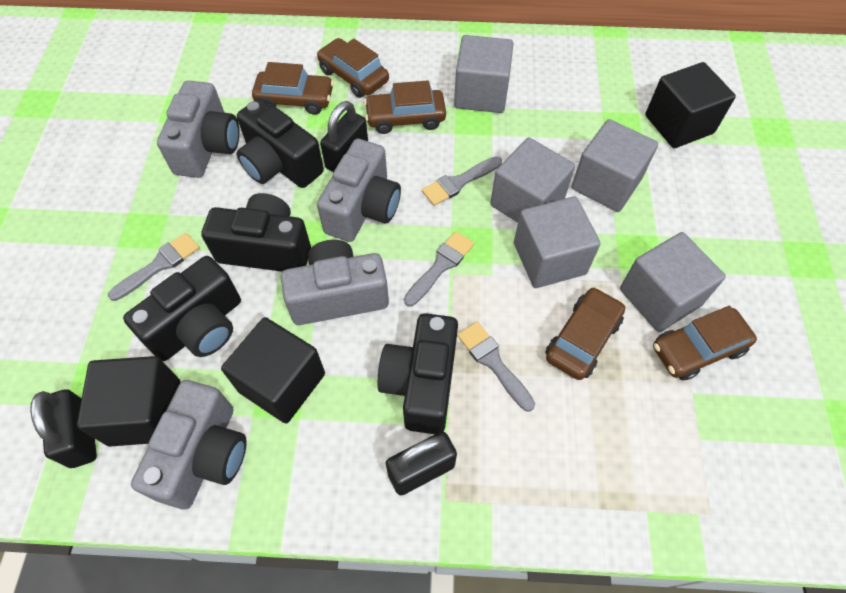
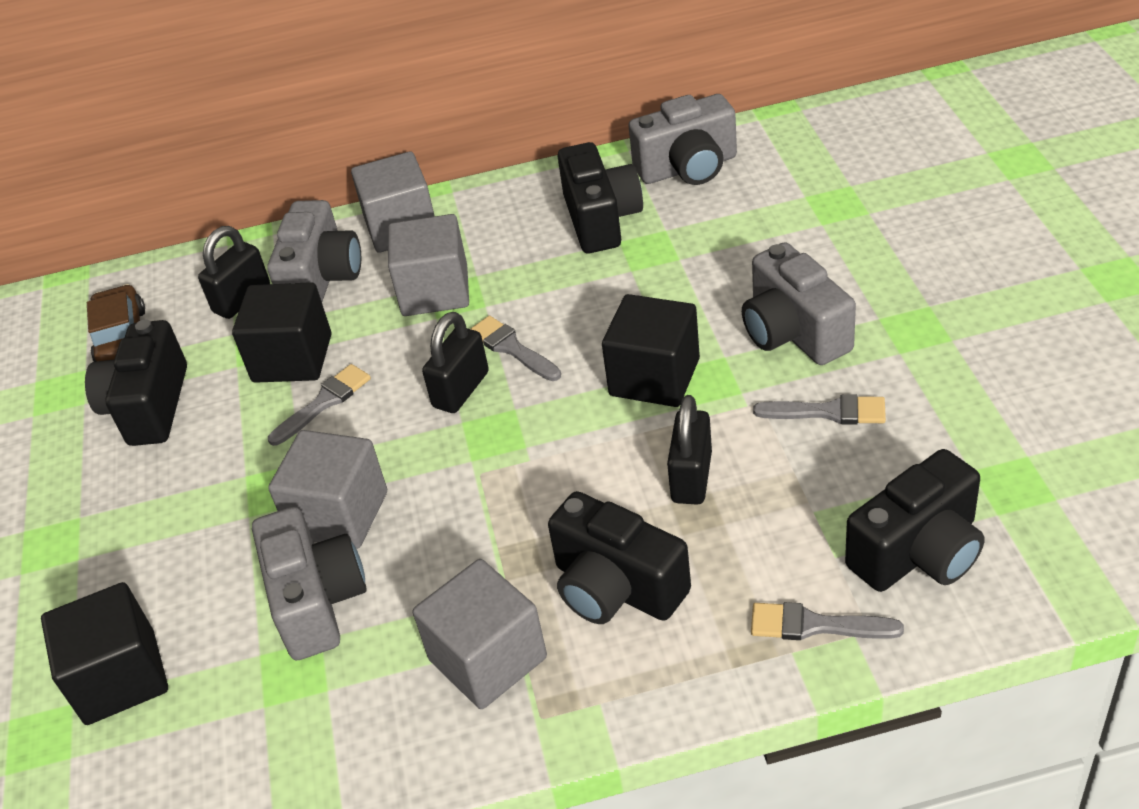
brown car: 5 -> 1
grey cube: 5 -> 4

